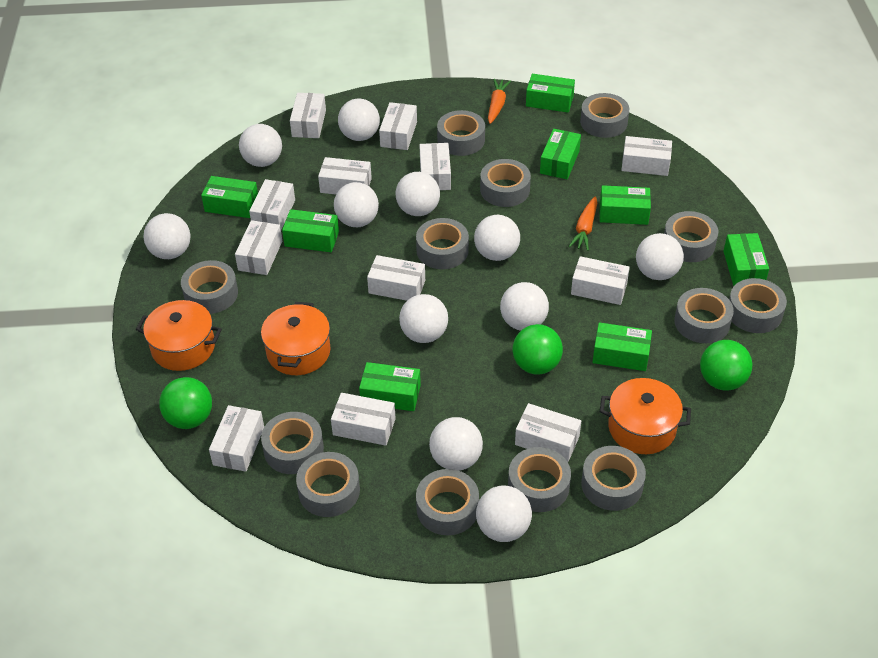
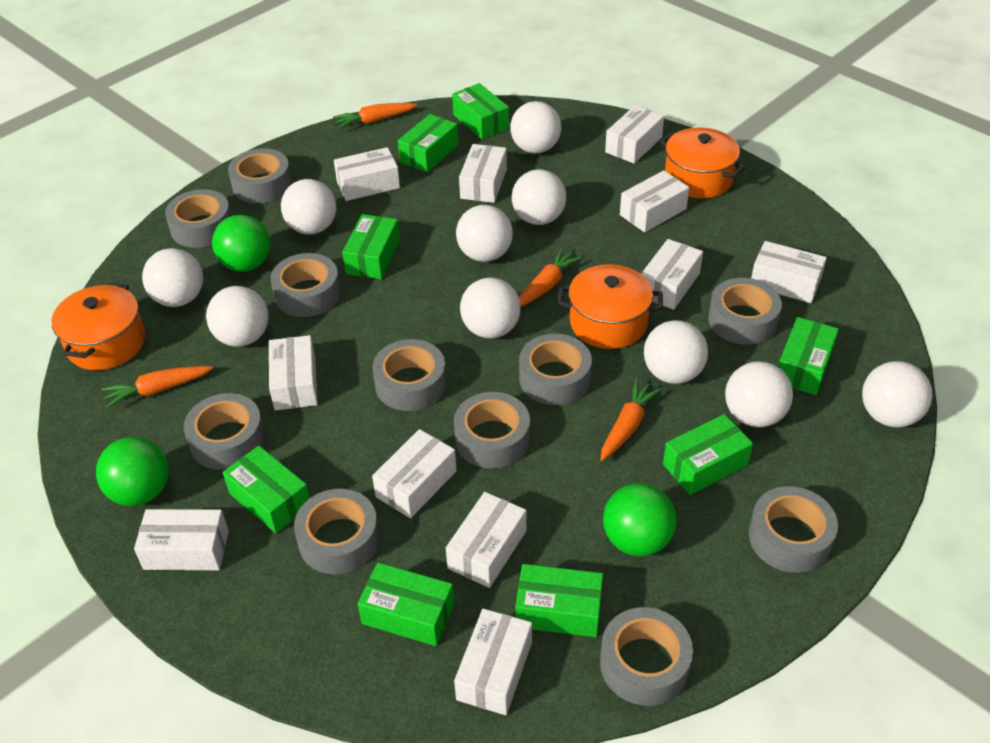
grey tape: 13 -> 11
orange carrot: 2 -> 4
white ball: 11 -> 10
white box: 12 -> 11

